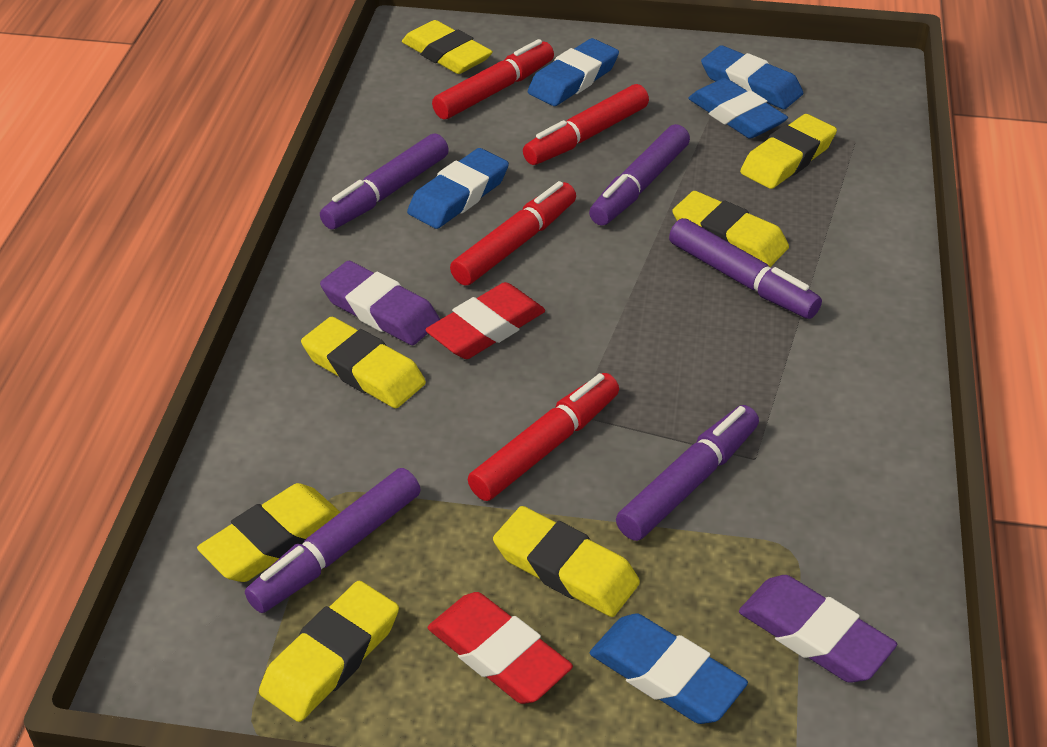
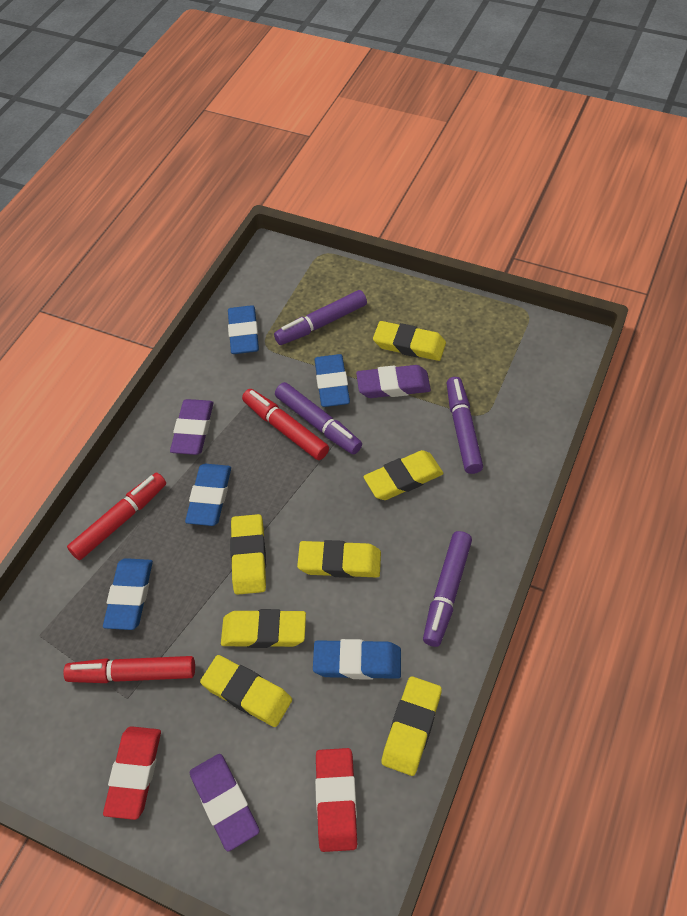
purple eraser: 2 -> 3
purple marker: 5 -> 4
red marker: 4 -> 3

